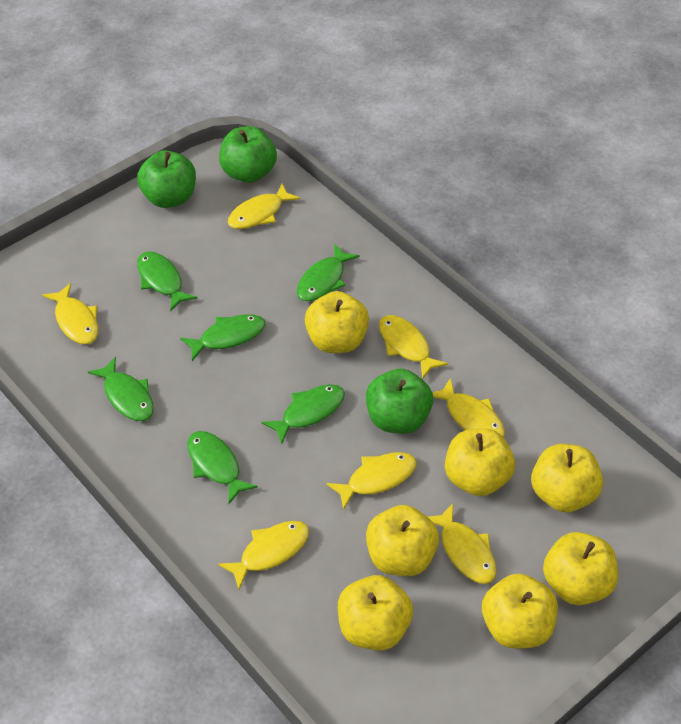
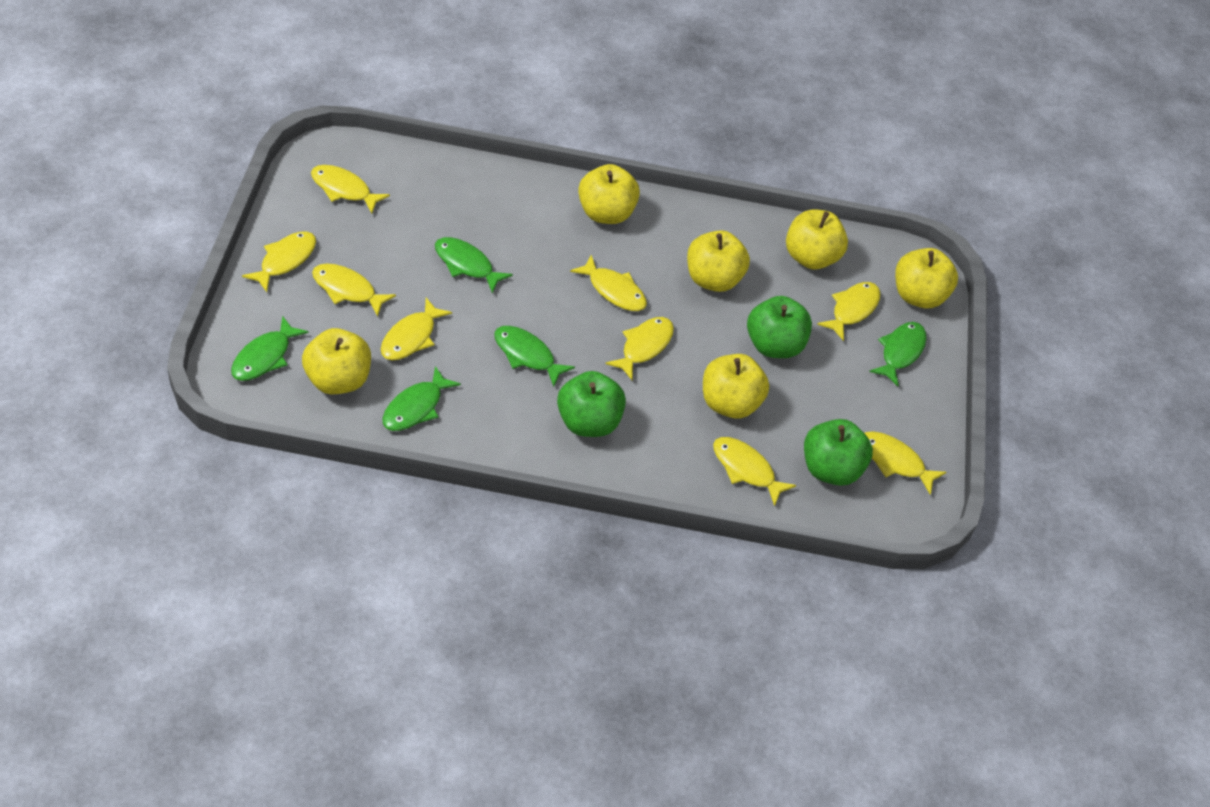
green fish: 6 -> 5
yellow apple: 7 -> 6
yellow fish: 7 -> 9

